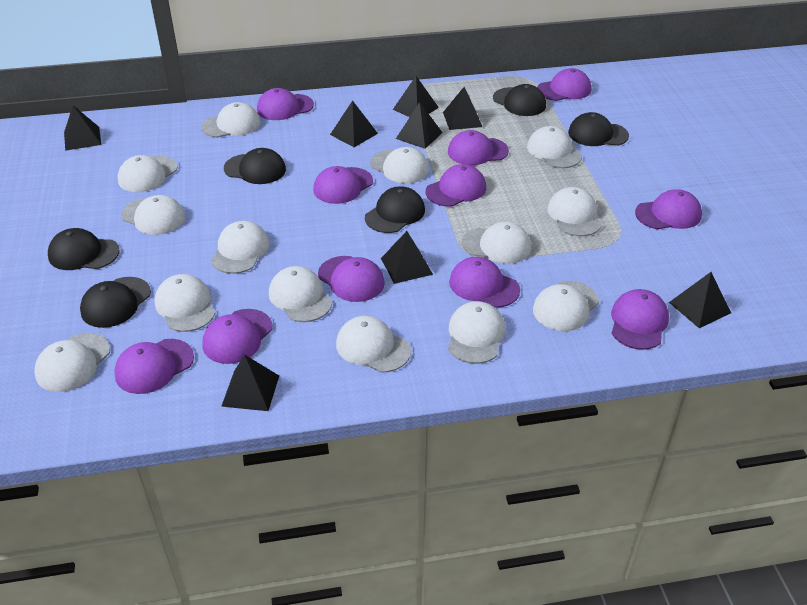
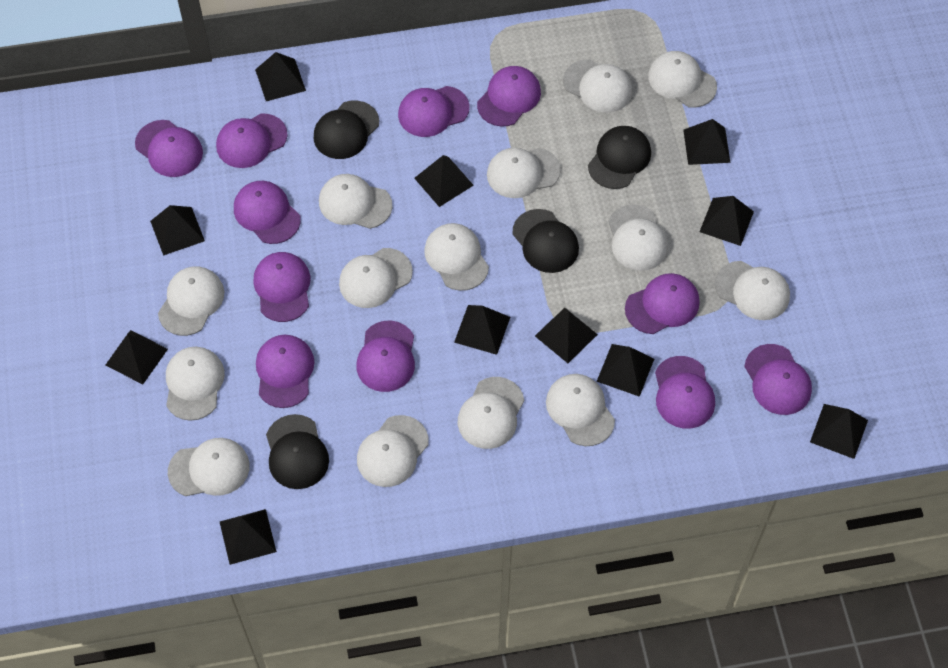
black cap: 6 -> 4
black pyramid: 8 -> 11

